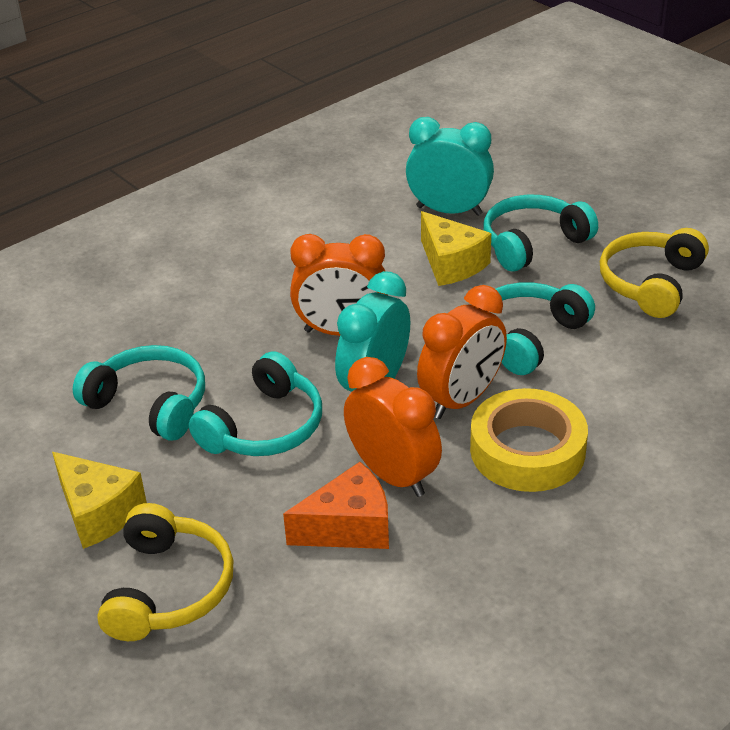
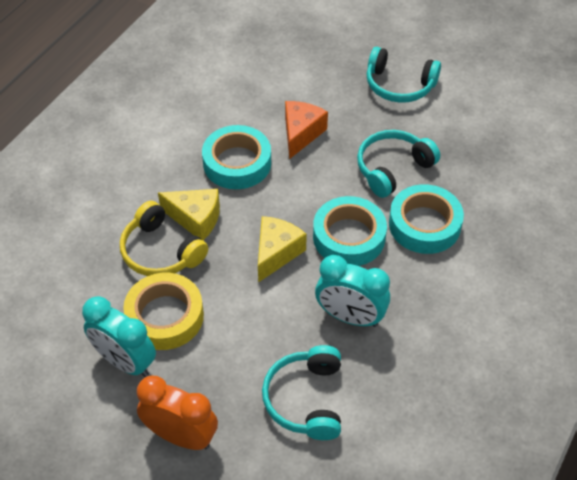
orange clock: 3 -> 1
turquoise headphones: 4 -> 3
turquoise tape: 0 -> 3
yellow headphones: 2 -> 1

